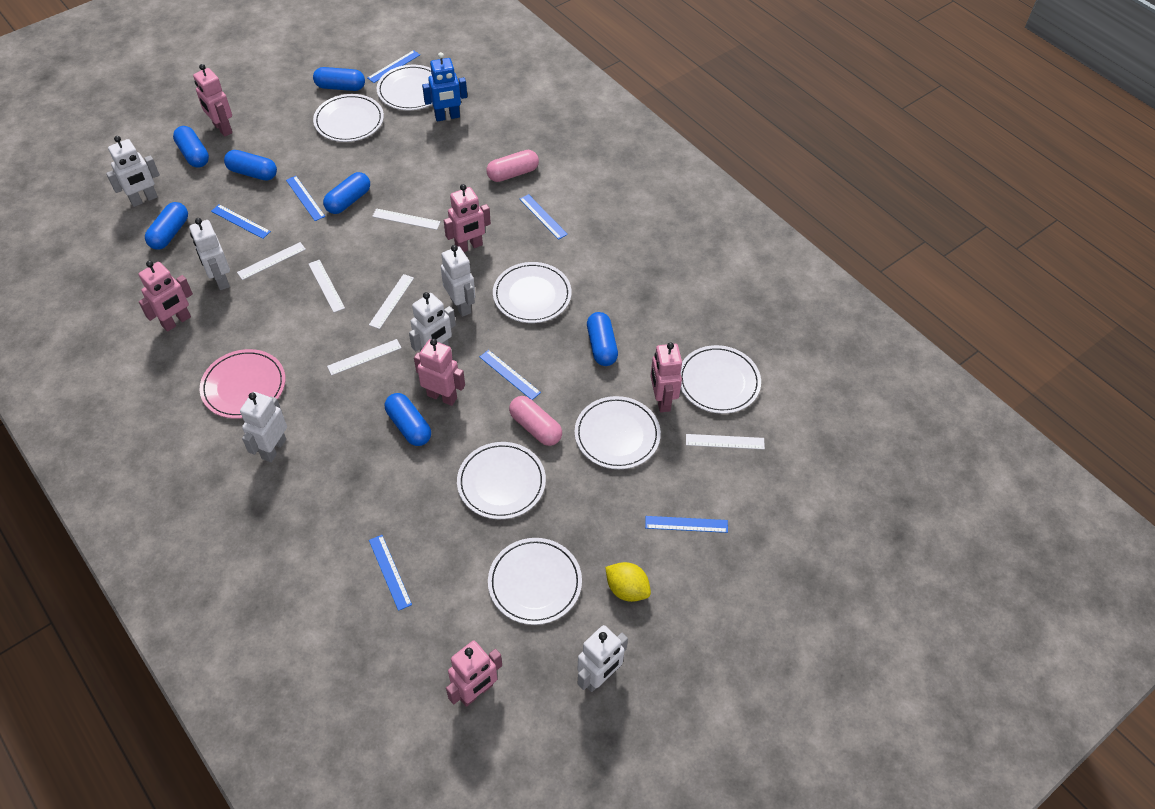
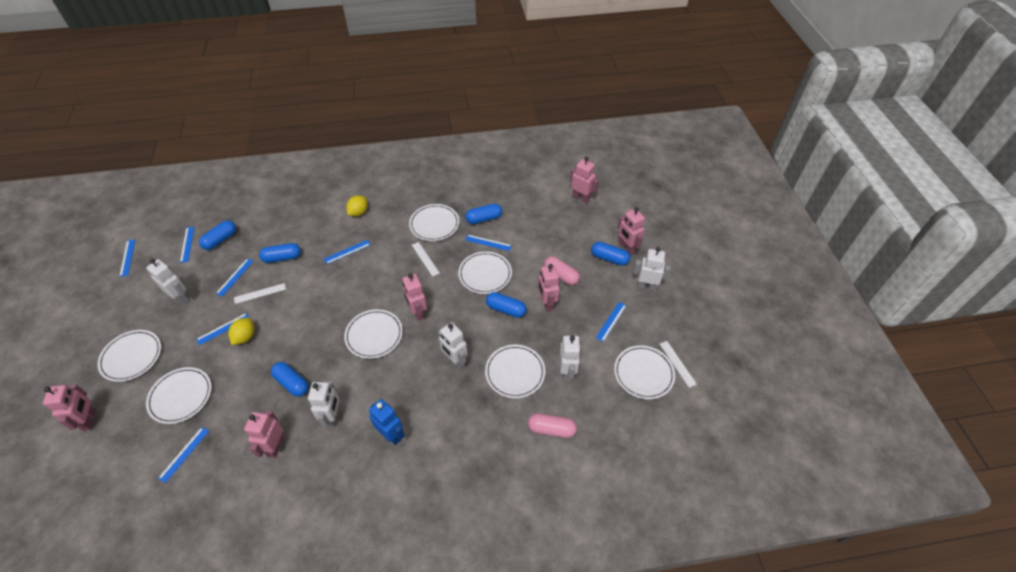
blue capsule: 7 -> 6
blue ruler: 7 -> 8
pink plate: 1 -> 0
white robot: 6 -> 5
white ruler: 6 -> 3
yellow lemon: 1 -> 2

